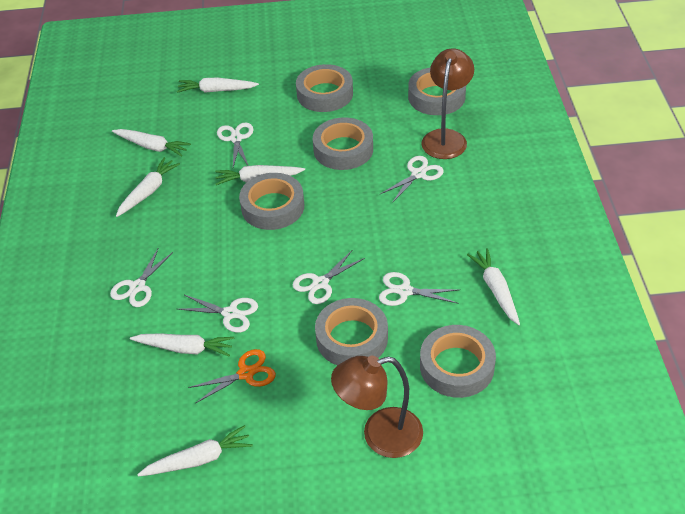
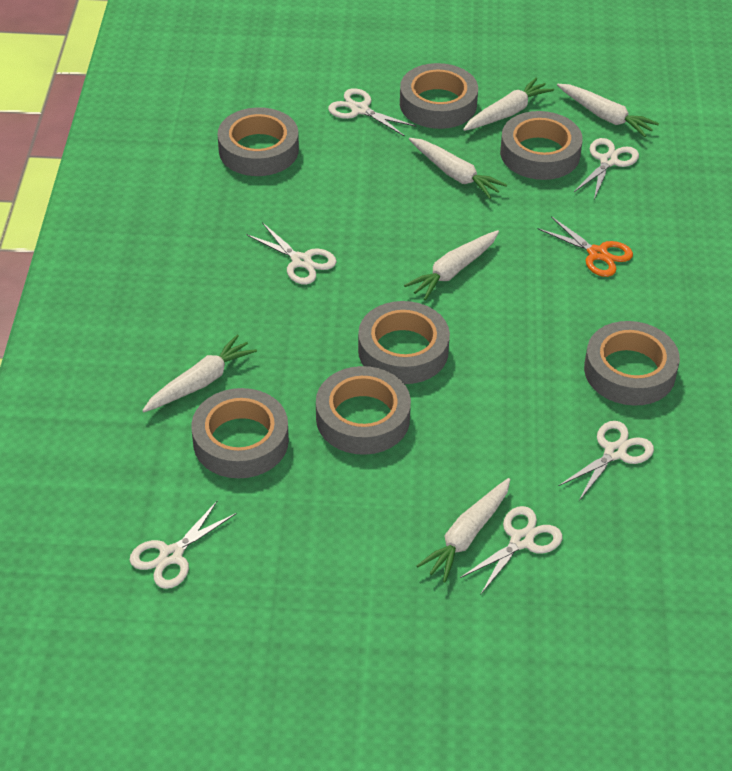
brown lamp: 2 -> 0
grey tape: 6 -> 7
white carrot: 7 -> 6

